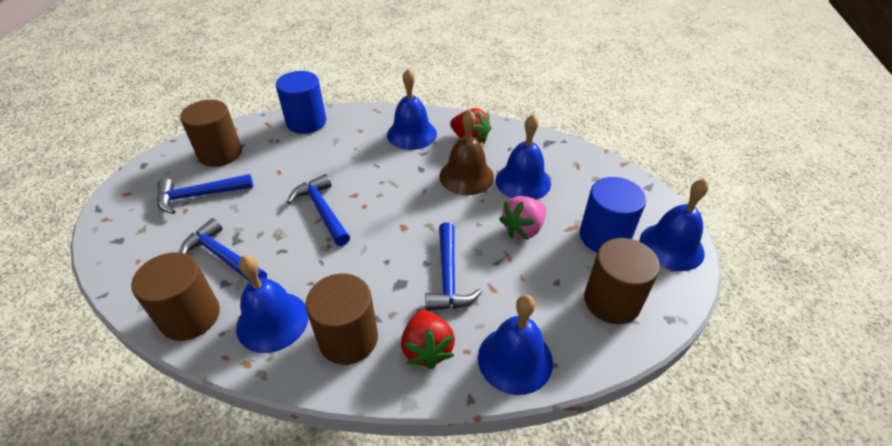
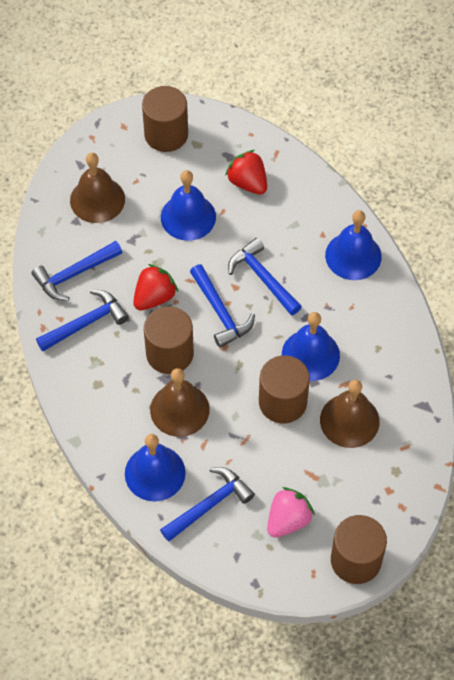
blue bell: 5 -> 4
blue cylinder: 2 -> 0
blue hammer: 4 -> 5
brown bell: 1 -> 3

